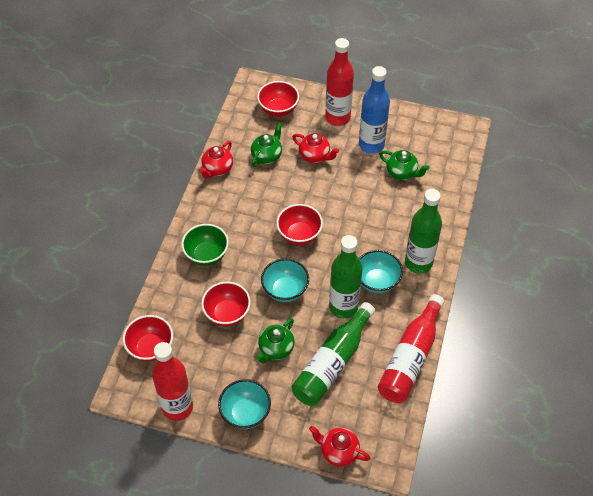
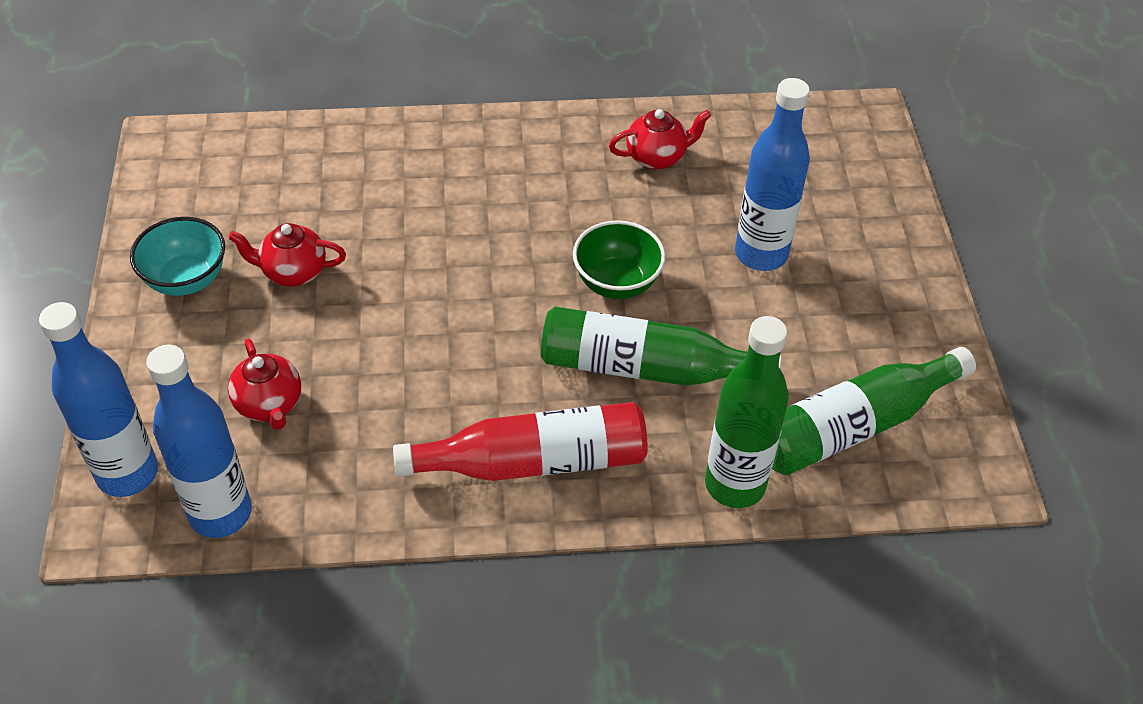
blue bottle: 1 -> 3
green teapot: 3 -> 0
red bottle: 3 -> 1
red bowl: 4 -> 0
turquoise bowl: 3 -> 1

